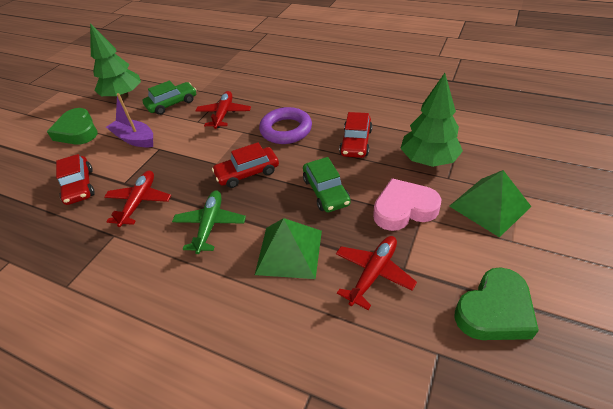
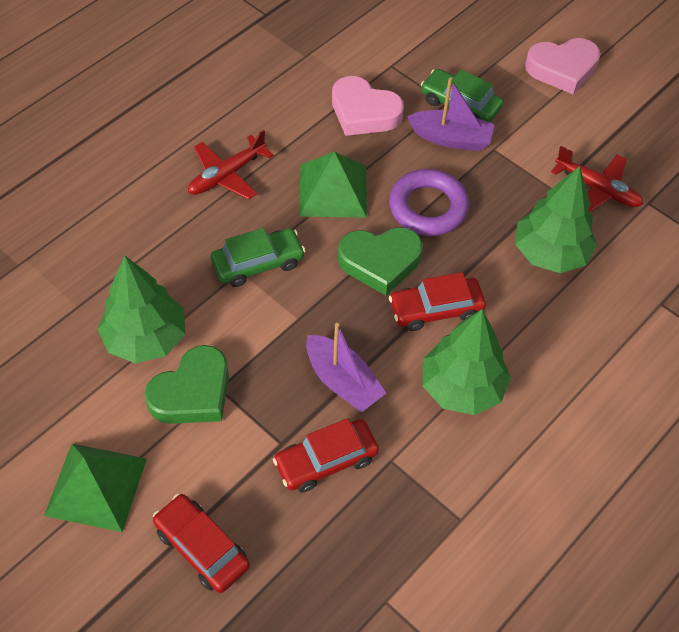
green plane: 1 -> 0
green tree: 2 -> 3
pink heart: 1 -> 2
purple boat: 1 -> 2
red plane: 3 -> 2

